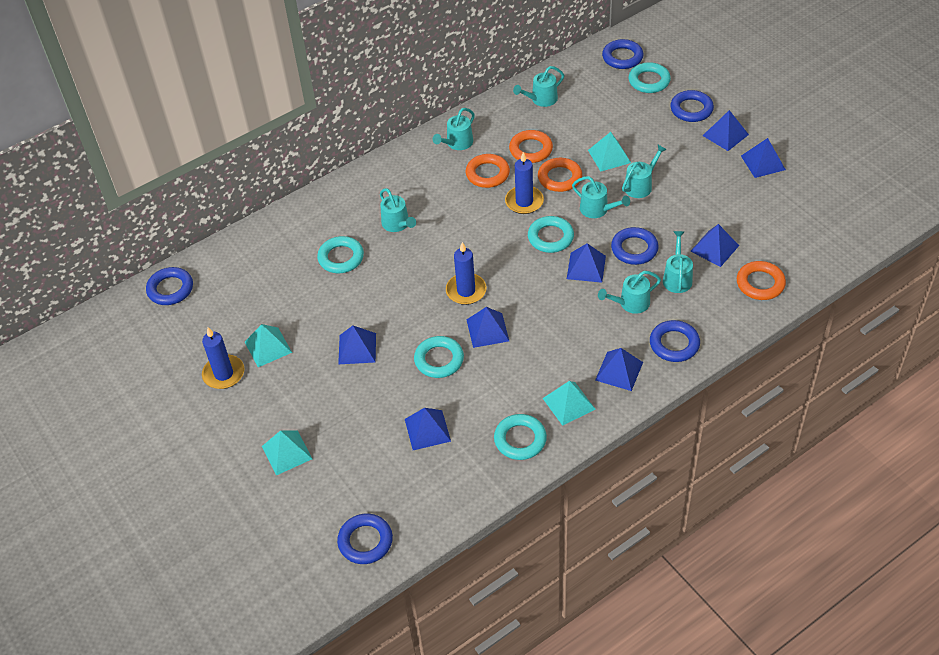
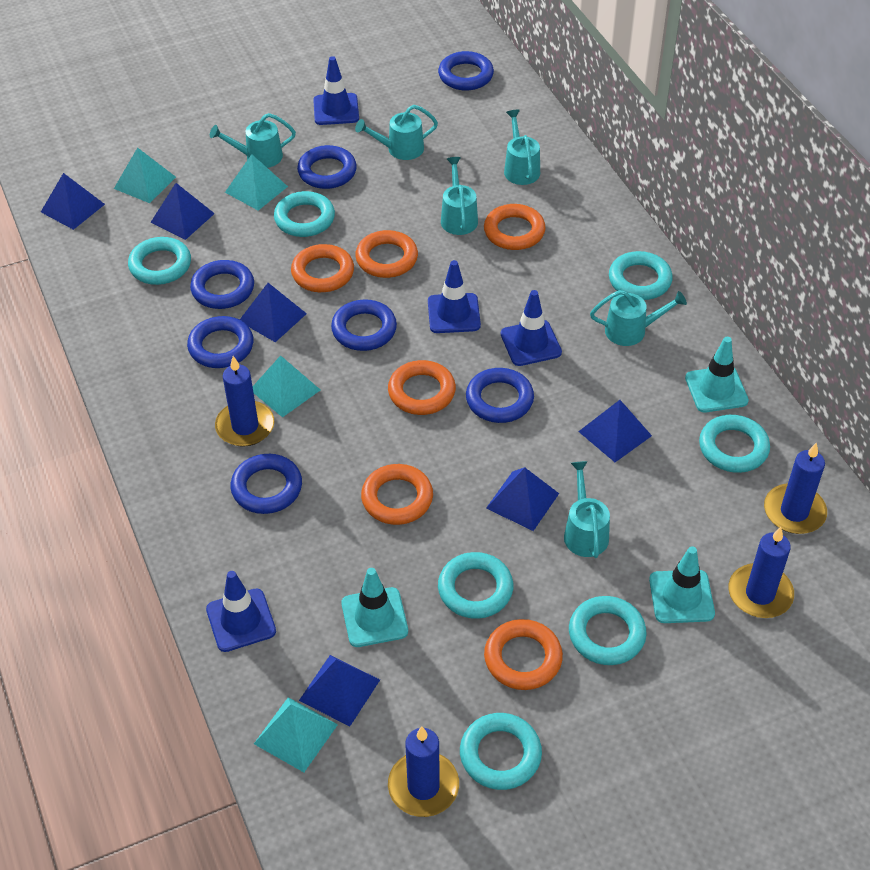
blue candle: 3 -> 4
blue pyramid: 8 -> 6
blue ring: 6 -> 7
blue traffic cone: 0 -> 4
orange ring: 4 -> 6
turquoise ring: 5 -> 7
turquoise traffic cone: 0 -> 3
turquoise watering can: 7 -> 6

